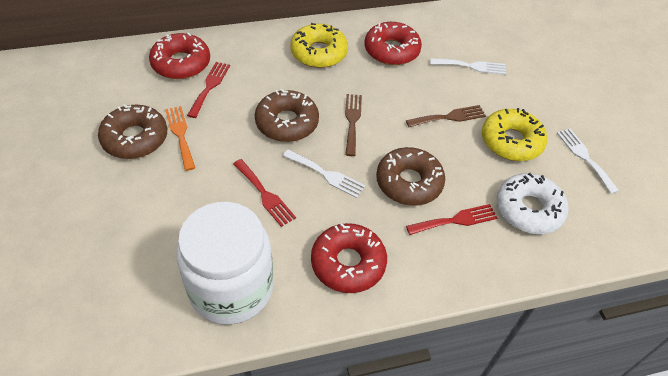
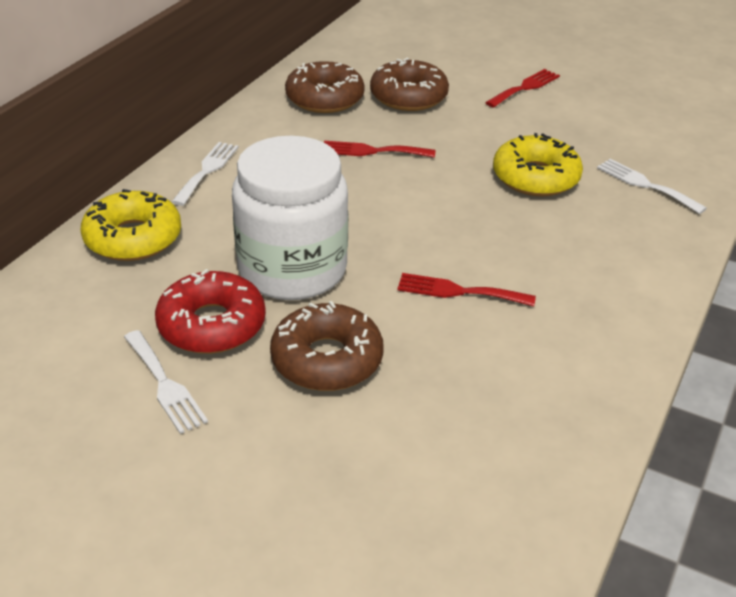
brown fork: 2 -> 0
orange fork: 1 -> 0
red donut: 3 -> 1
white donut: 1 -> 0

